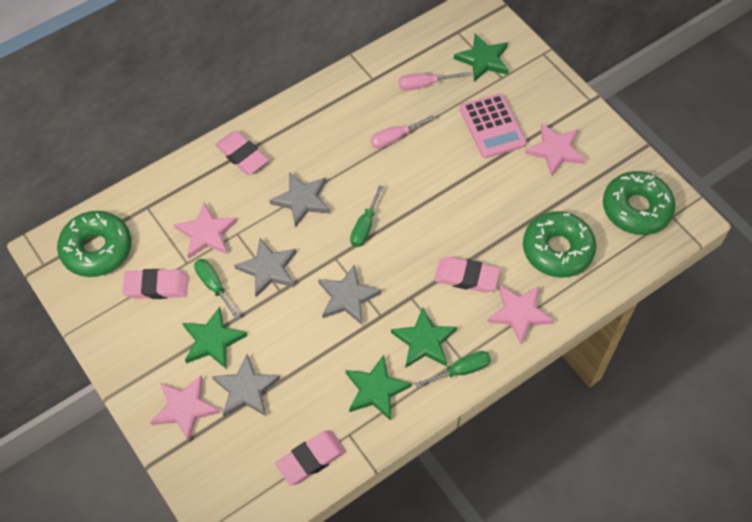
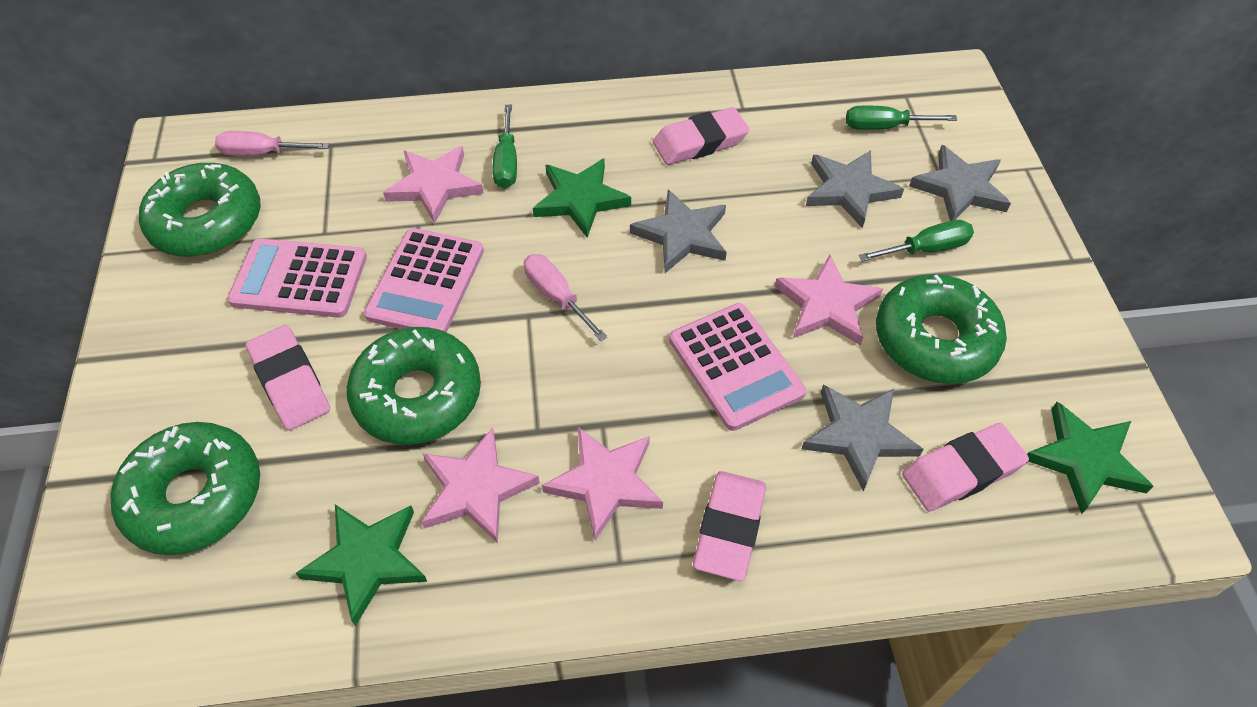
green donut: 3 -> 4
green star: 4 -> 3
pink calculator: 1 -> 3

